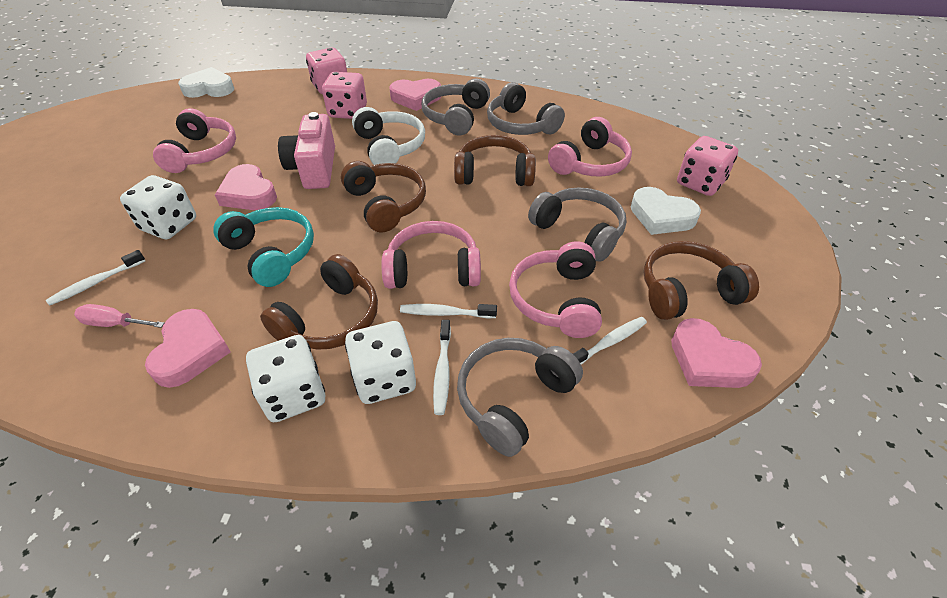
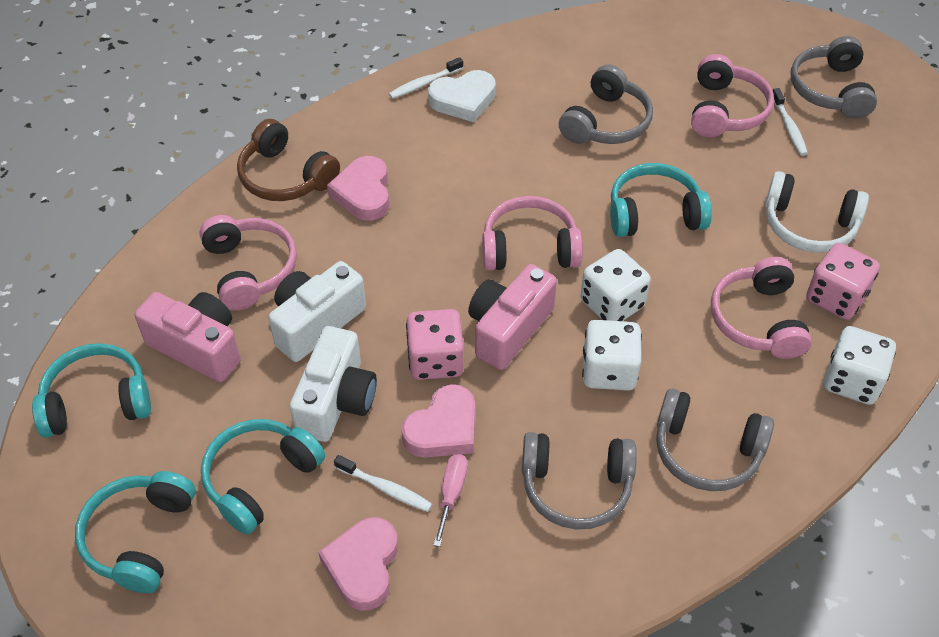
brown headphones: 4 -> 1
pink camera: 1 -> 2
pink dice: 3 -> 2
pink heart: 4 -> 3
turquoise headphones: 1 -> 4
white camera: 0 -> 2
white heart: 2 -> 1
white toothbrush: 4 -> 3

